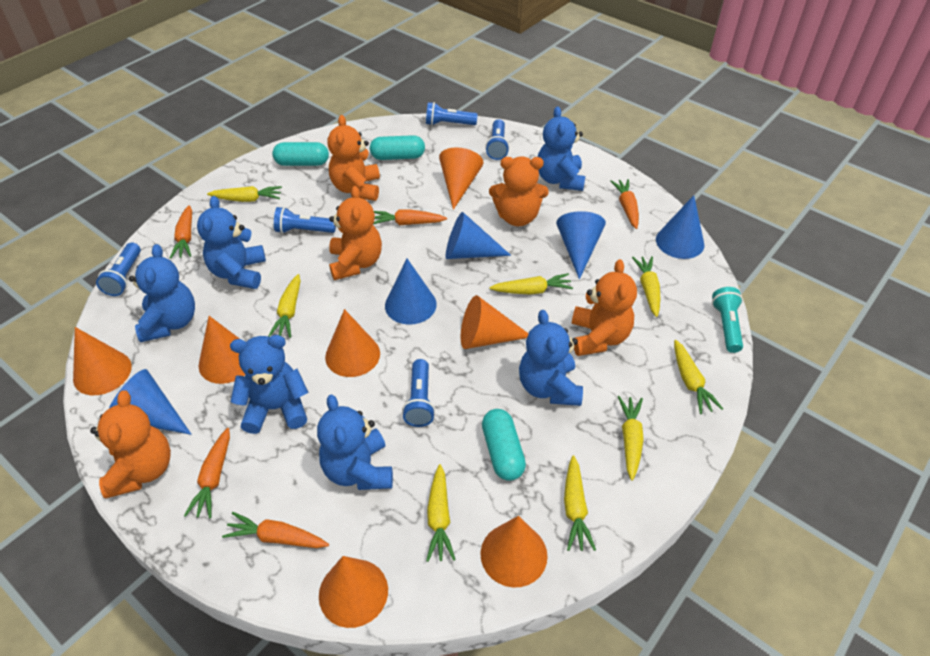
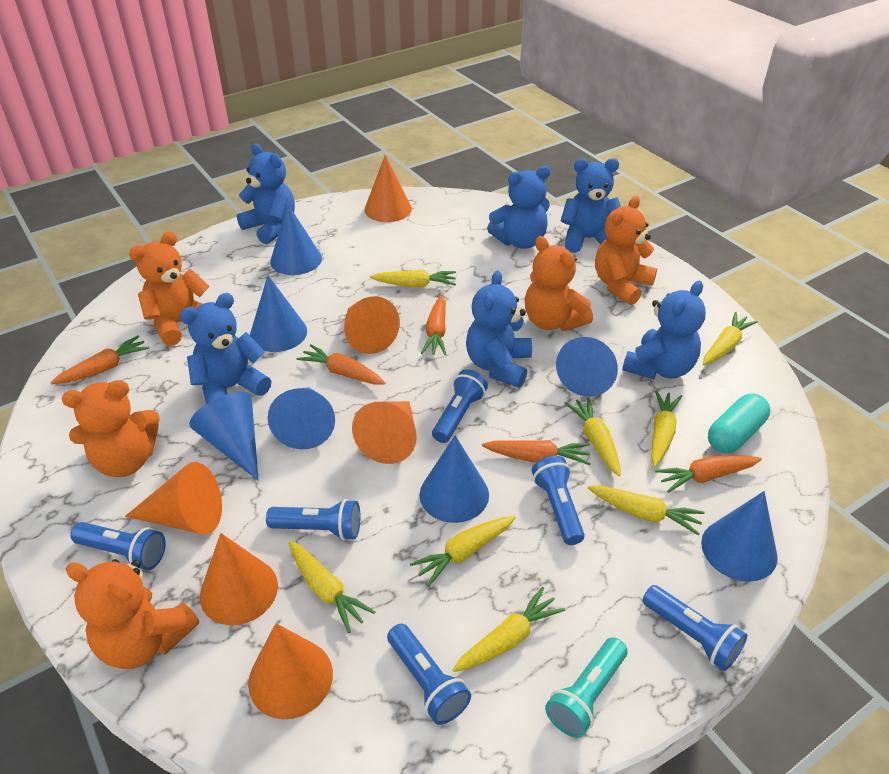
blue cone: 5 -> 7
blue flashlight: 5 -> 6
orange cone: 7 -> 6
turquoise capsule: 3 -> 1

